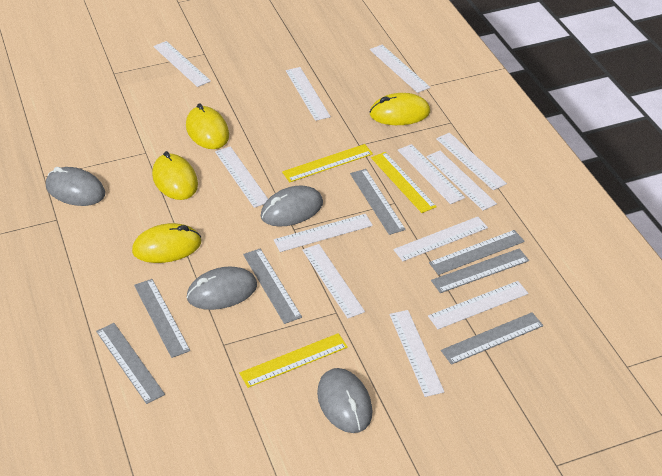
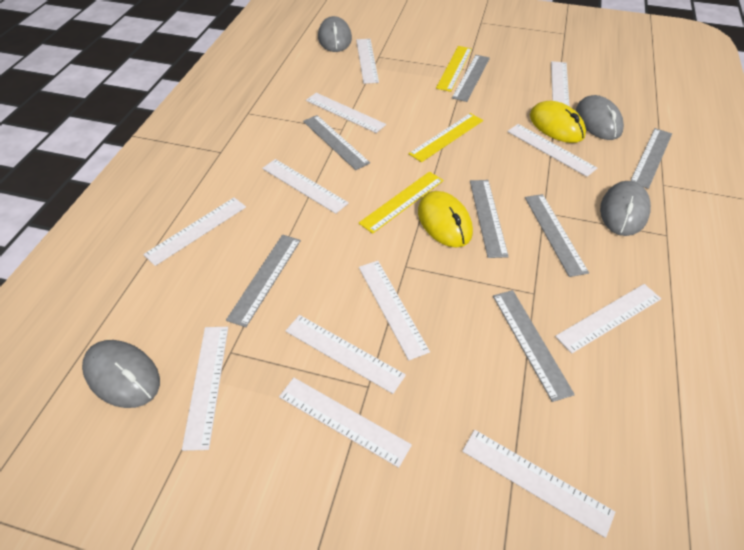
yellow mouse: 4 -> 2

